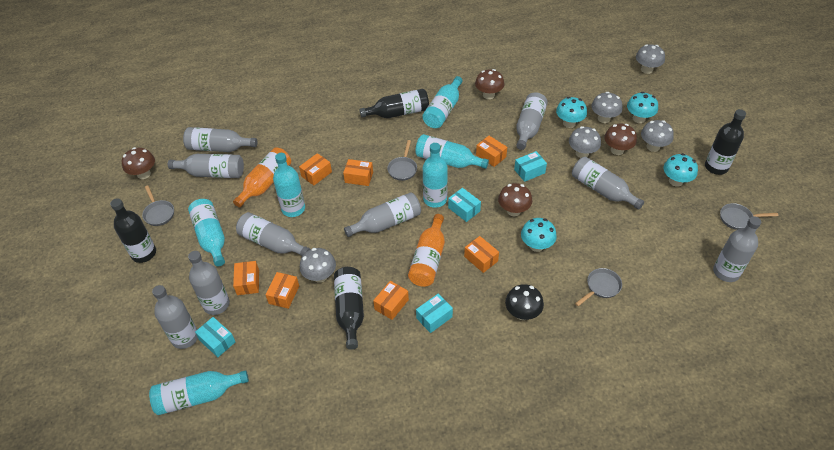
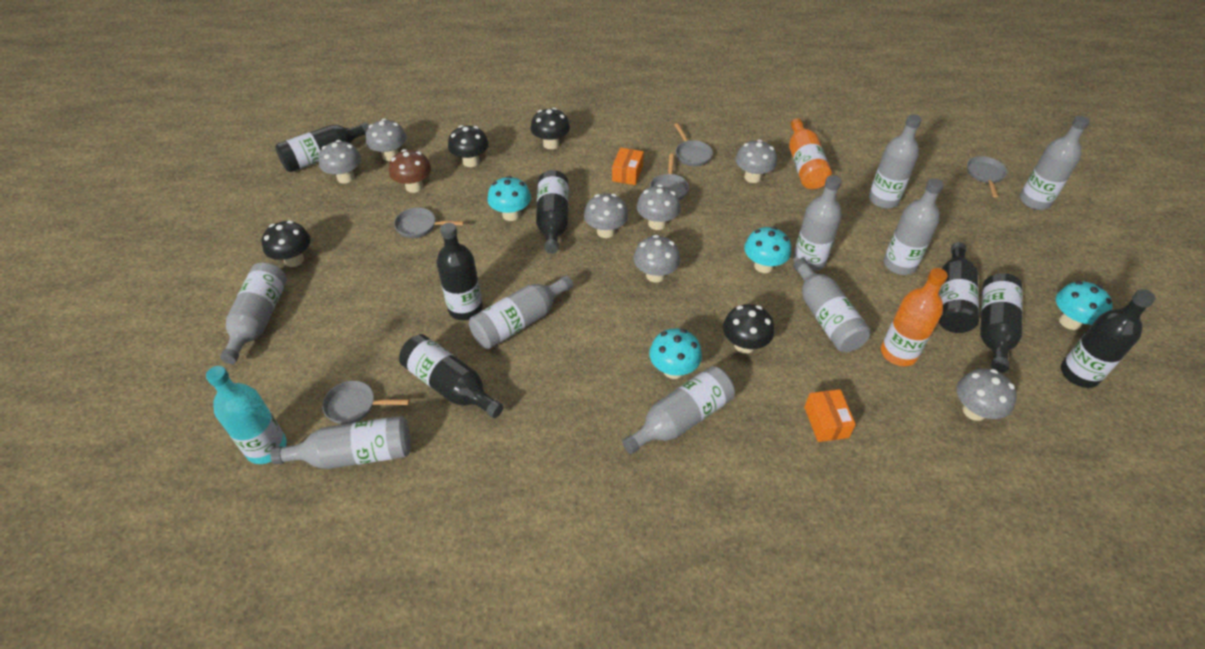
black bottle: 4 -> 7
black mushroom: 1 -> 4
brown mushroom: 4 -> 1
grey mushroom: 5 -> 7
grey pan: 4 -> 5
orange box: 7 -> 2
turquoise bottle: 6 -> 1
turquoise box: 4 -> 0

